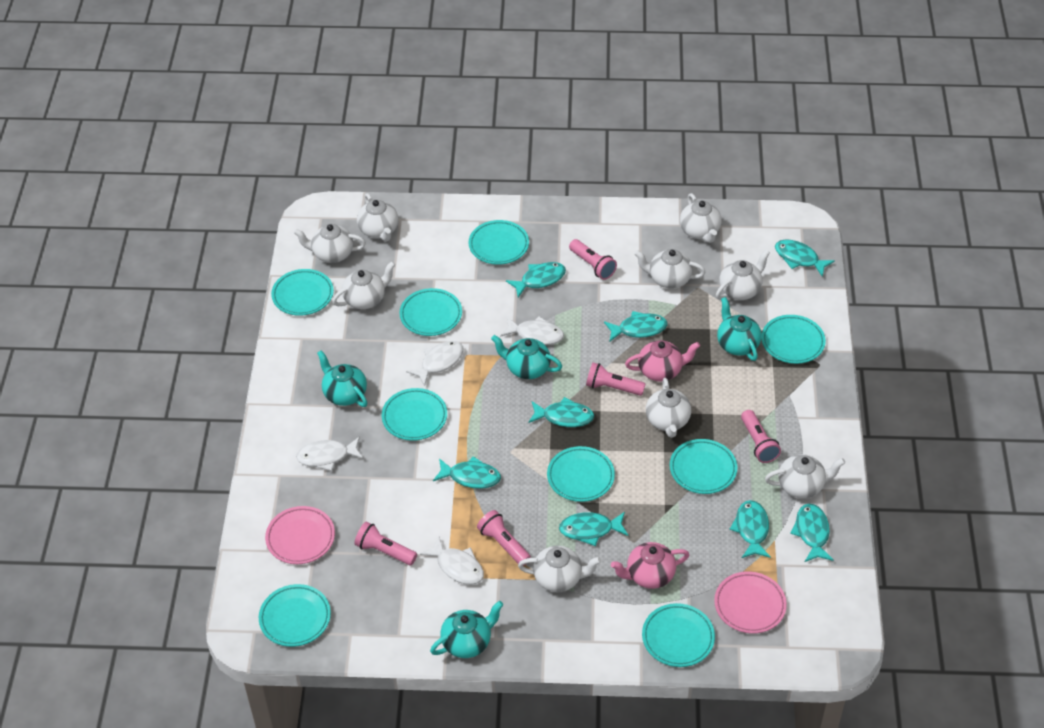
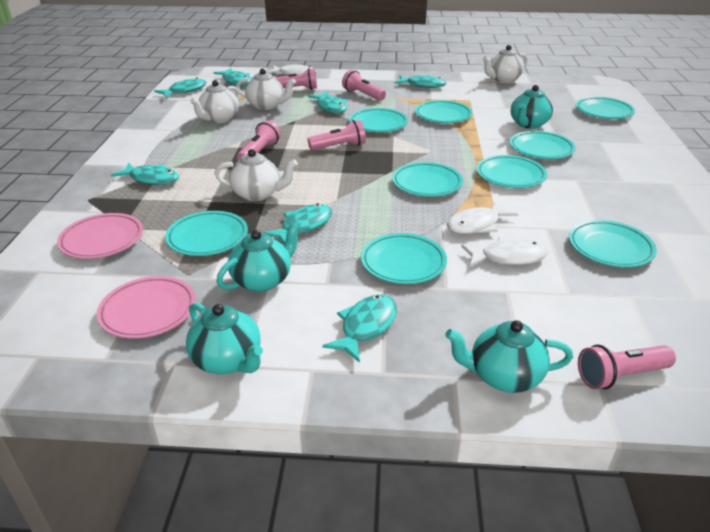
pink teapot: 2 -> 0
turquoise fish: 8 -> 7
white fish: 4 -> 3
white teapot: 9 -> 4

